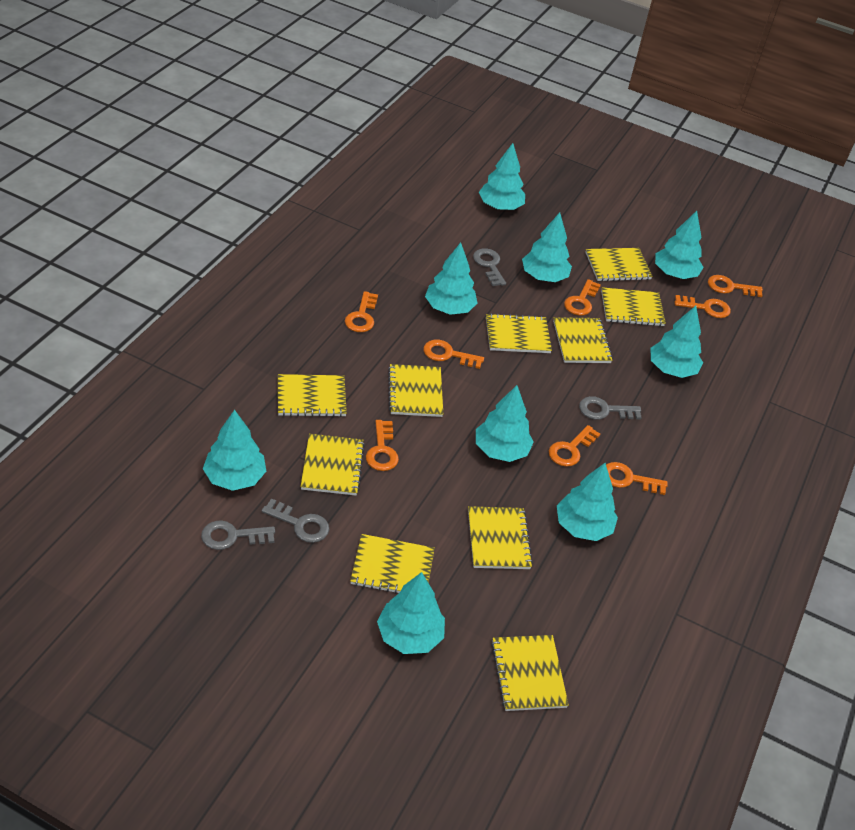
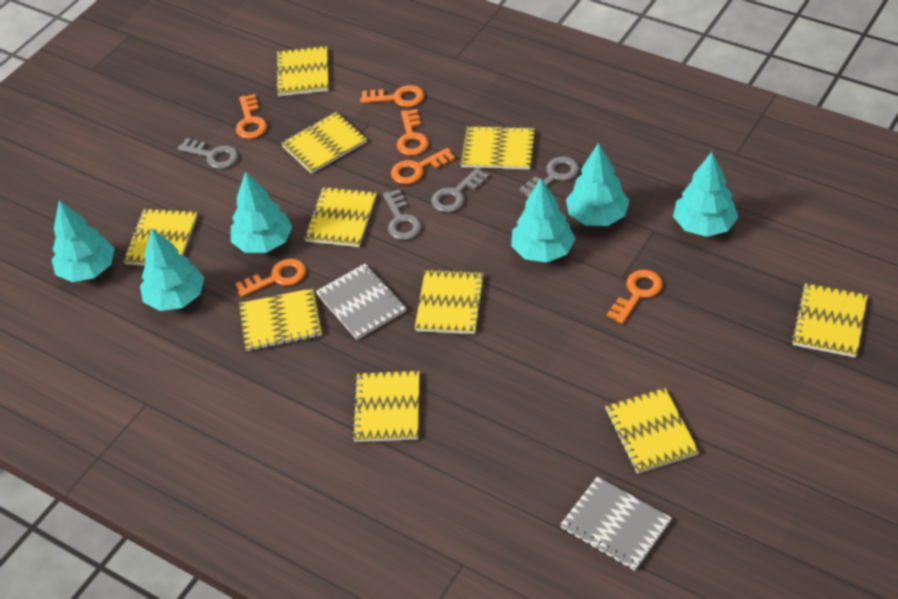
grey notebook: 0 -> 2
orange key: 8 -> 6
turquoise tree: 9 -> 6

